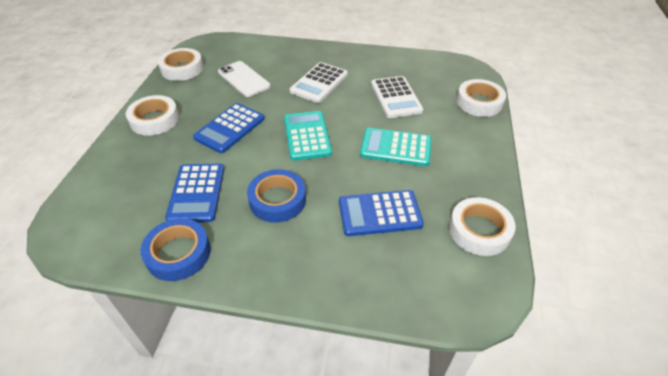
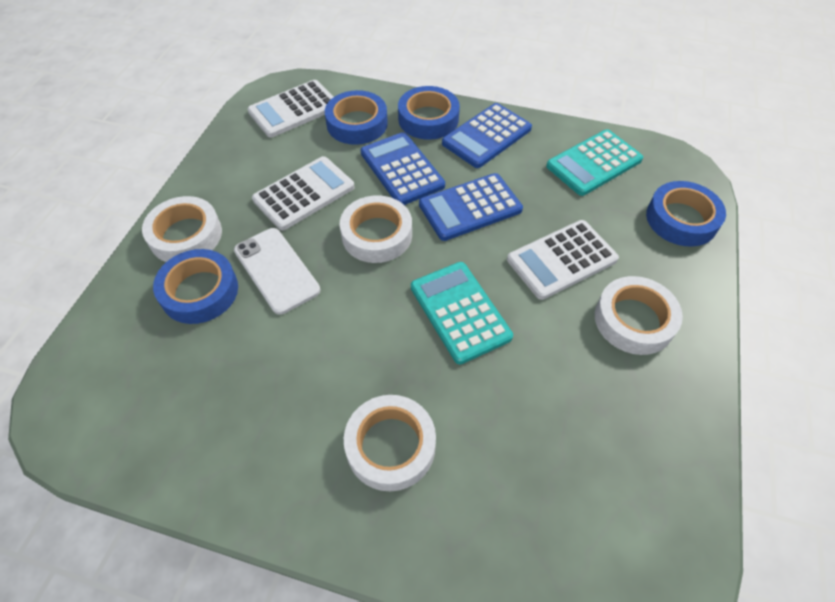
blue tape: 2 -> 4
white calculator: 2 -> 3

